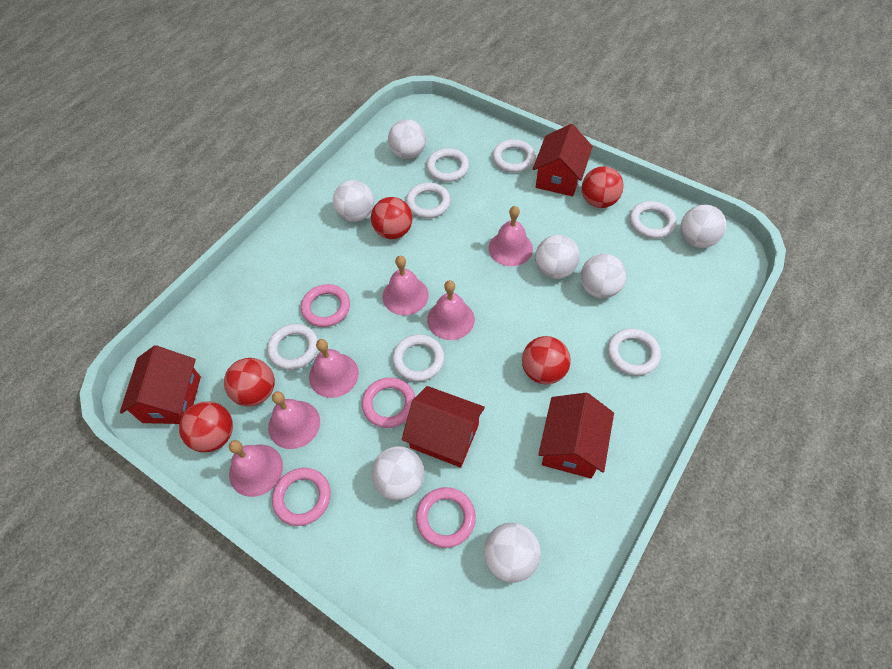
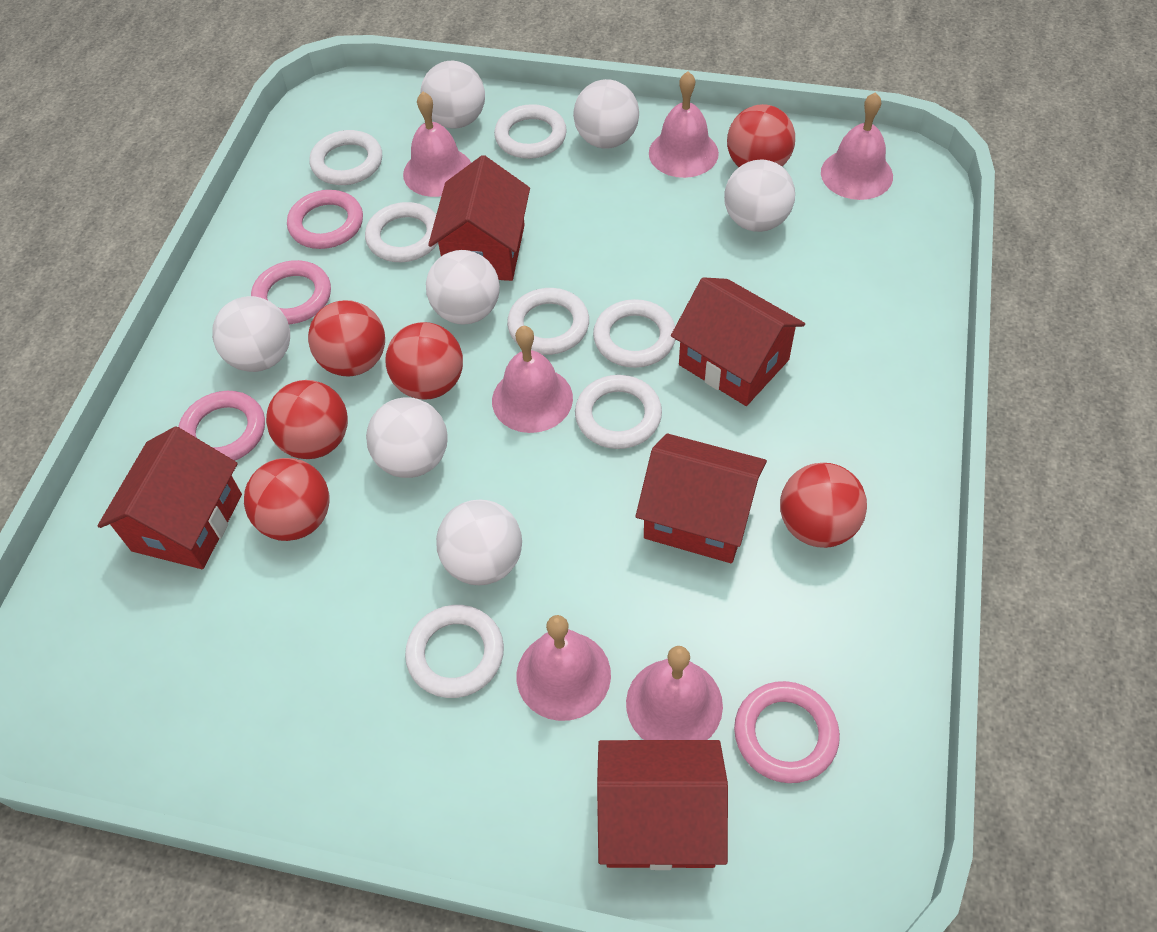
red ball: 5 -> 6
red house: 4 -> 5

